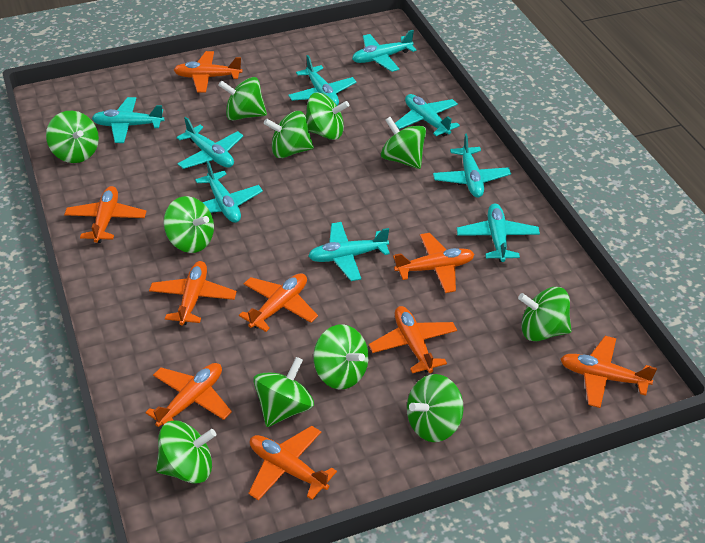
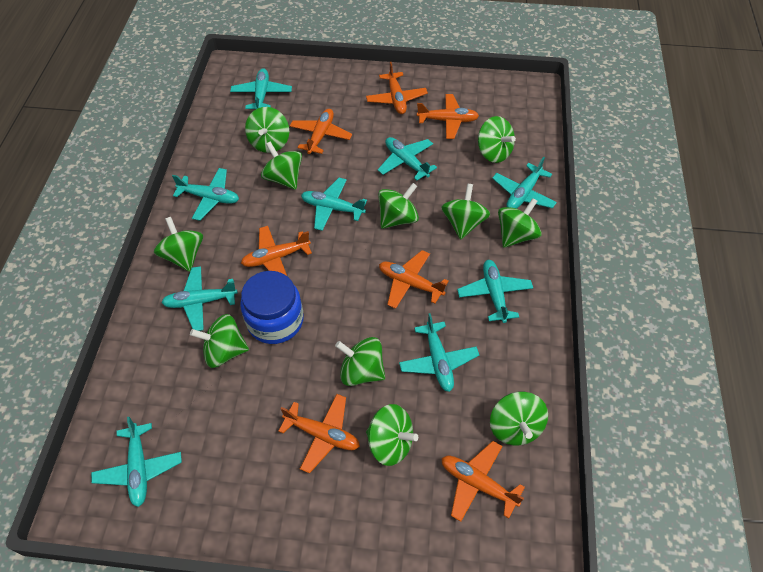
blue jar: 0 -> 1
orange plane: 9 -> 7

